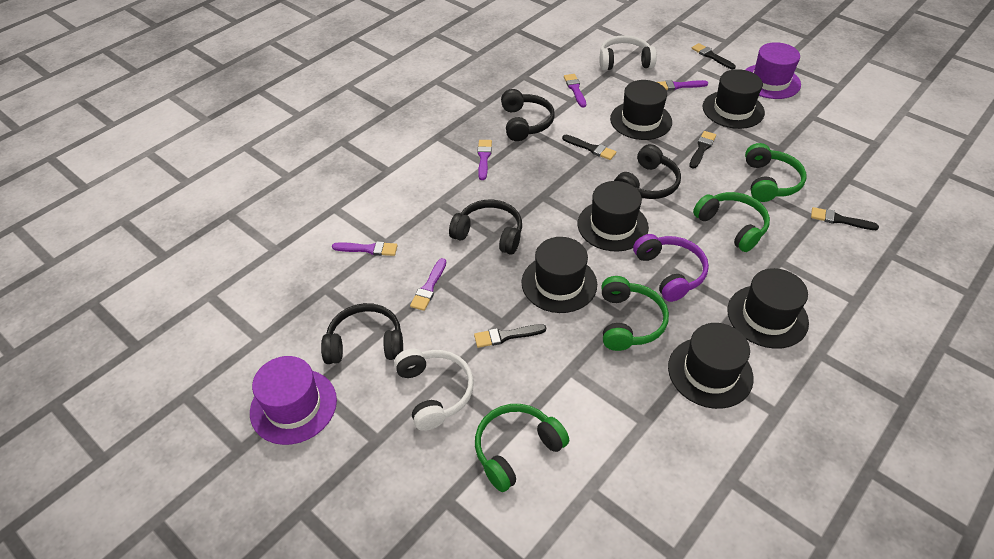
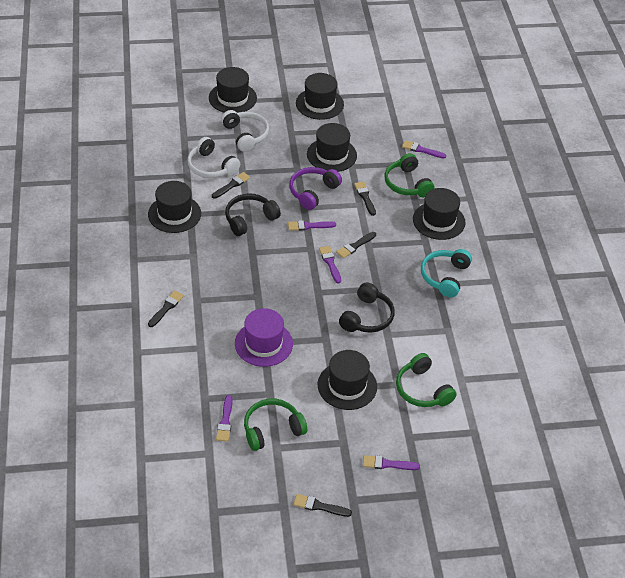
black headphones: 4 -> 2
green headphones: 4 -> 3
purple hat: 2 -> 1
turquoise headphones: 0 -> 1

